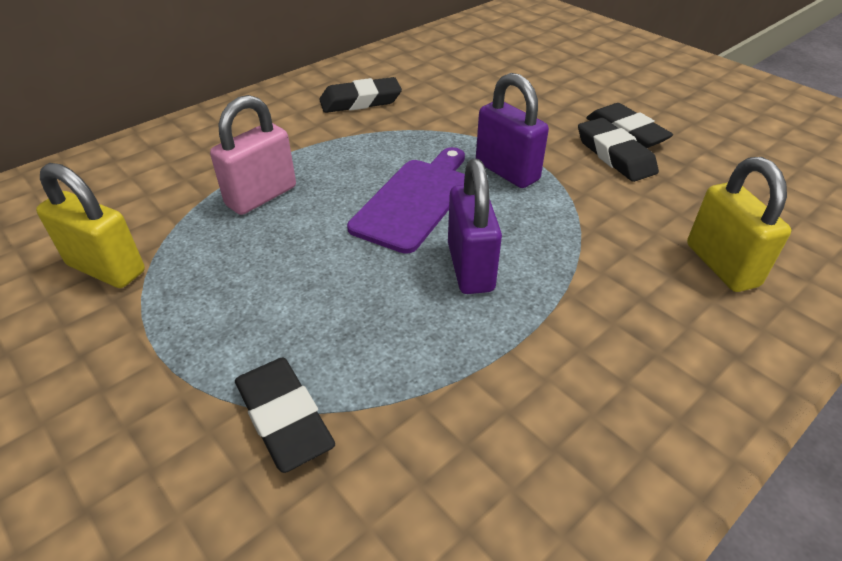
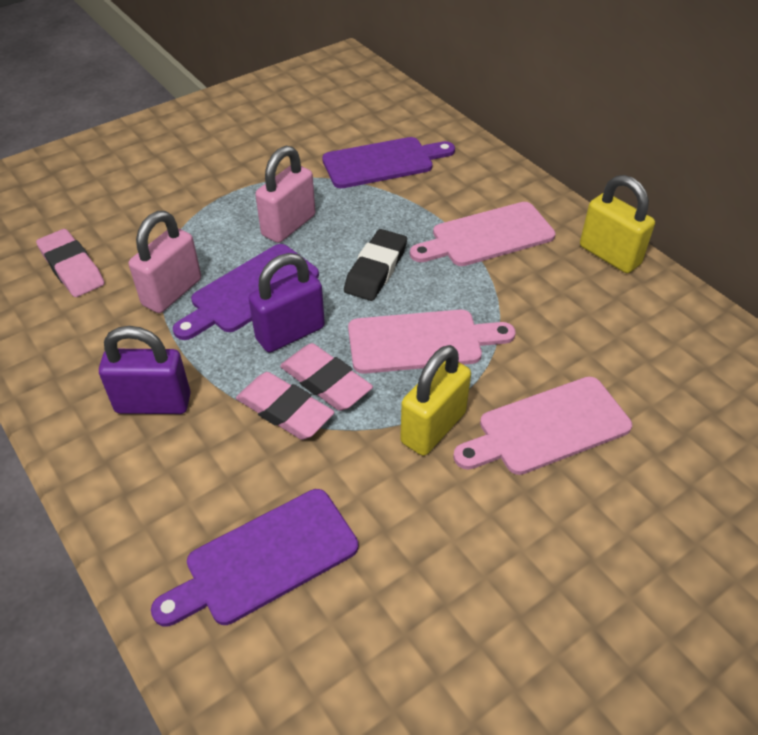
black eraser: 4 -> 1
pink cutting board: 0 -> 3
pink eraser: 0 -> 3
pink padlock: 1 -> 2
purple cutting board: 1 -> 3

